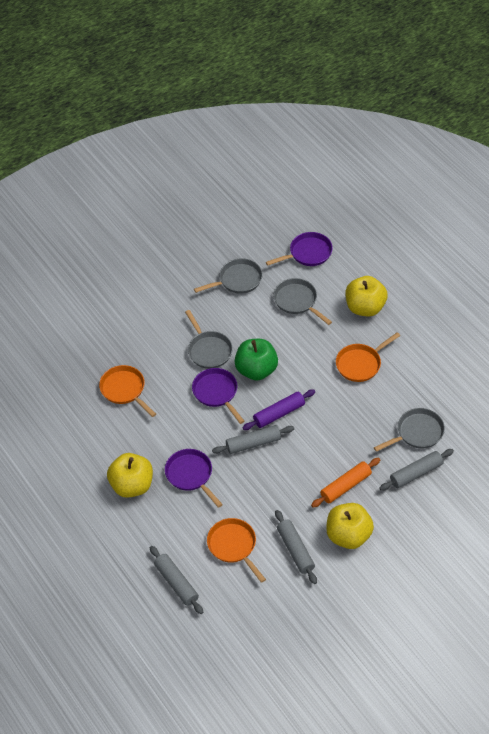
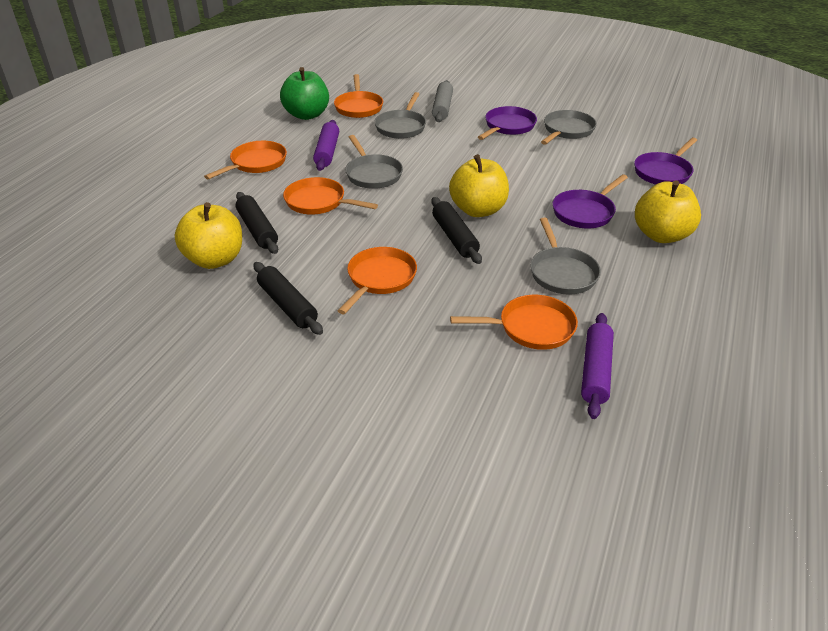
black rolling pin: 0 -> 3
grey rolling pin: 4 -> 1
orange pan: 3 -> 5
orange rolling pin: 1 -> 0
purple rolling pin: 1 -> 2

